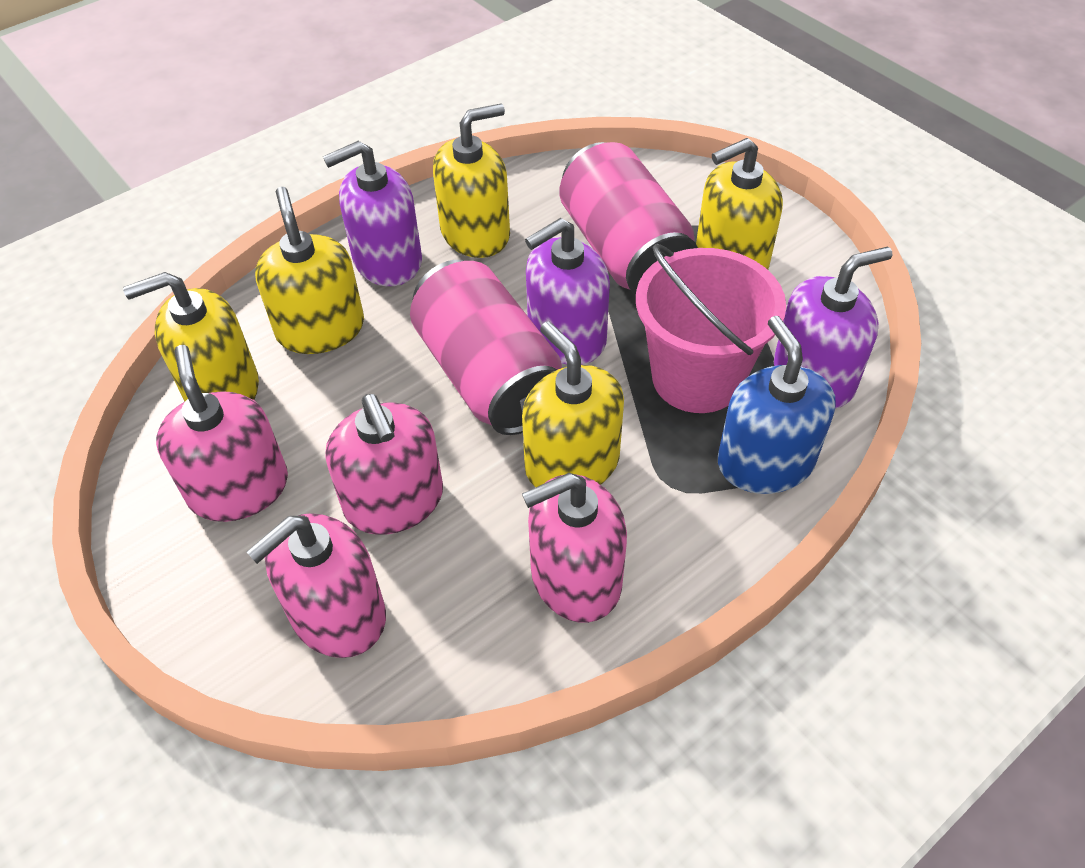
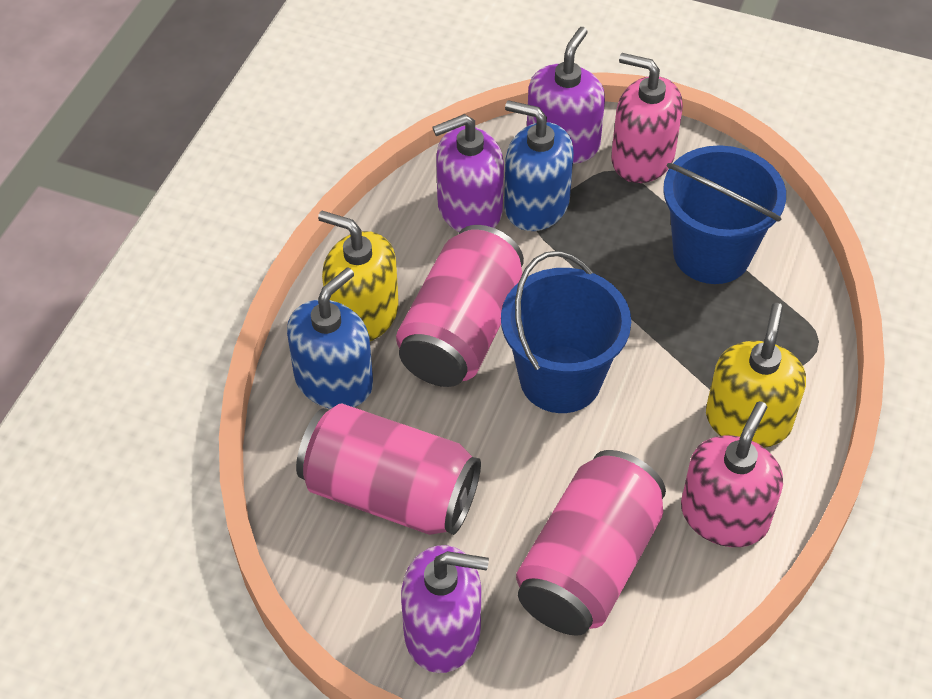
blue bucket: 0 -> 2
blue soap dispenser: 1 -> 2
pink bucket: 1 -> 0
pink can: 2 -> 3
pink soap dispenser: 4 -> 2
yellow soap dispenser: 5 -> 2

